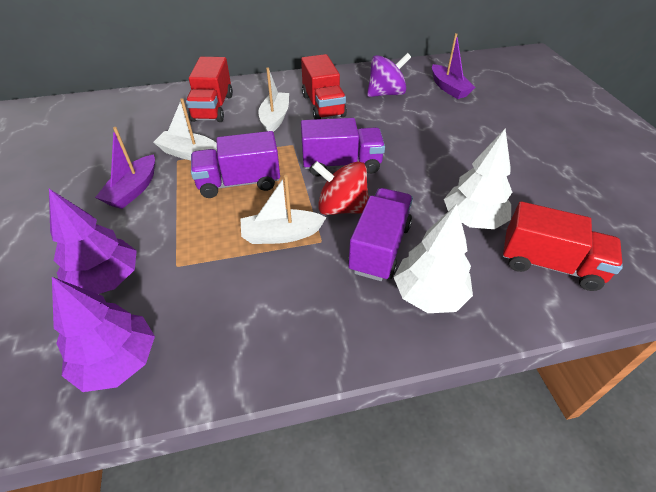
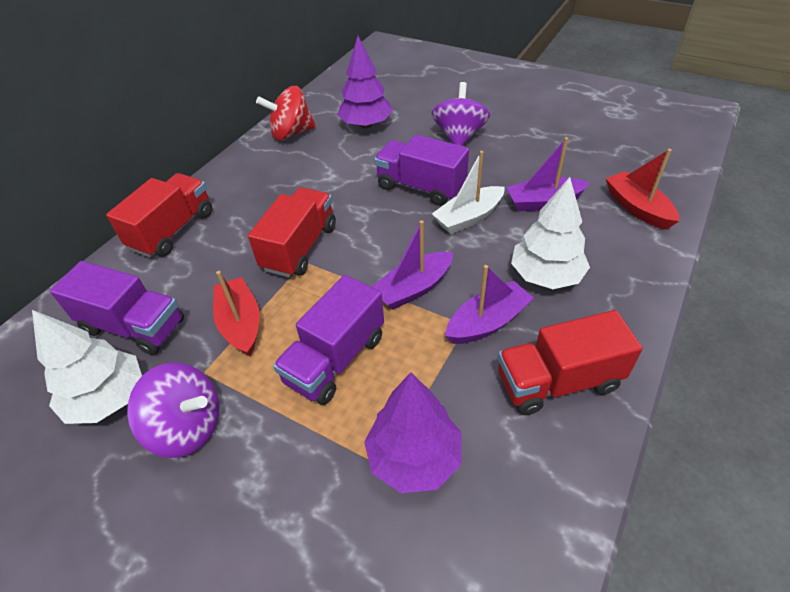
purple boat: 2 -> 3
purple spinning top: 1 -> 2
red boat: 0 -> 2
white boat: 3 -> 1

